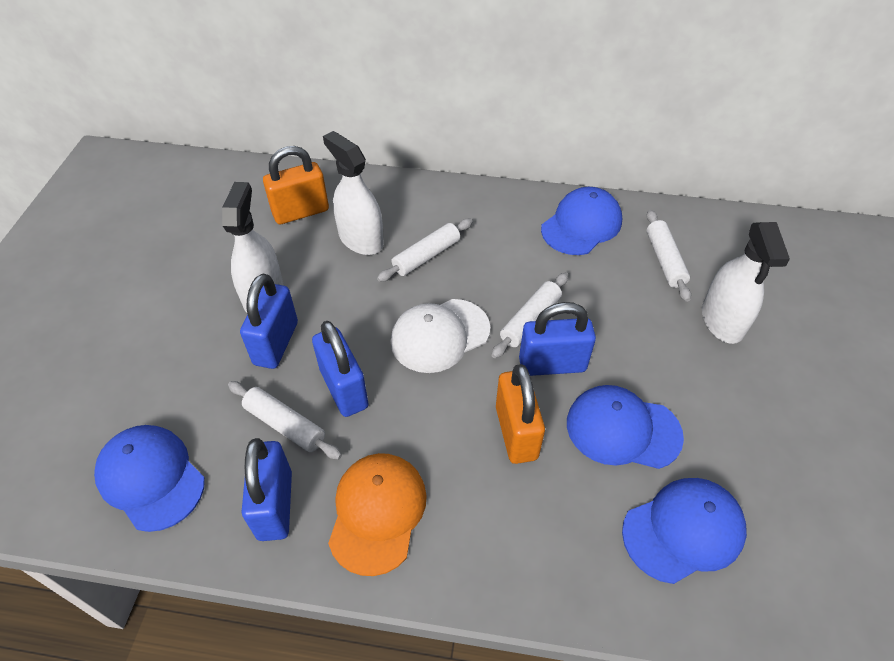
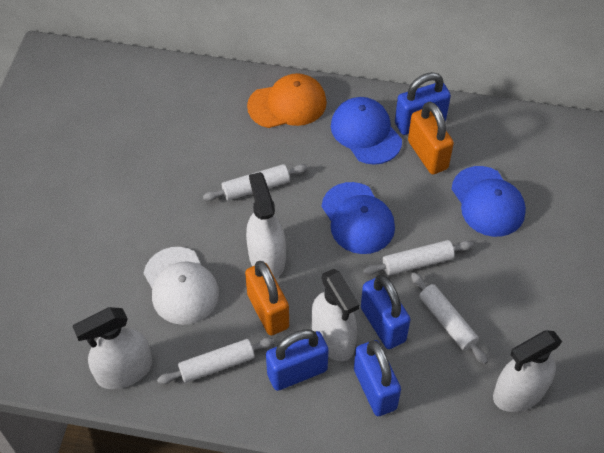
blue cap: 4 -> 3
white spray bottle: 3 -> 4

